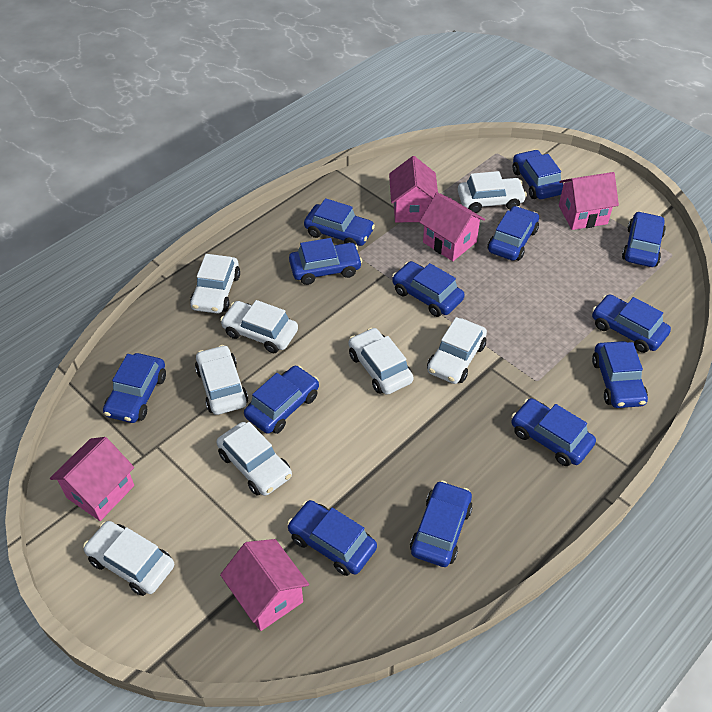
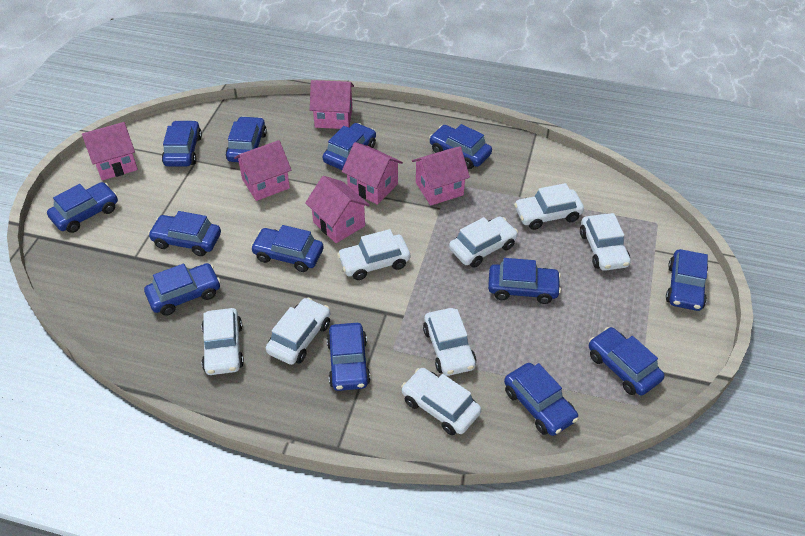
pink house: 5 -> 6

